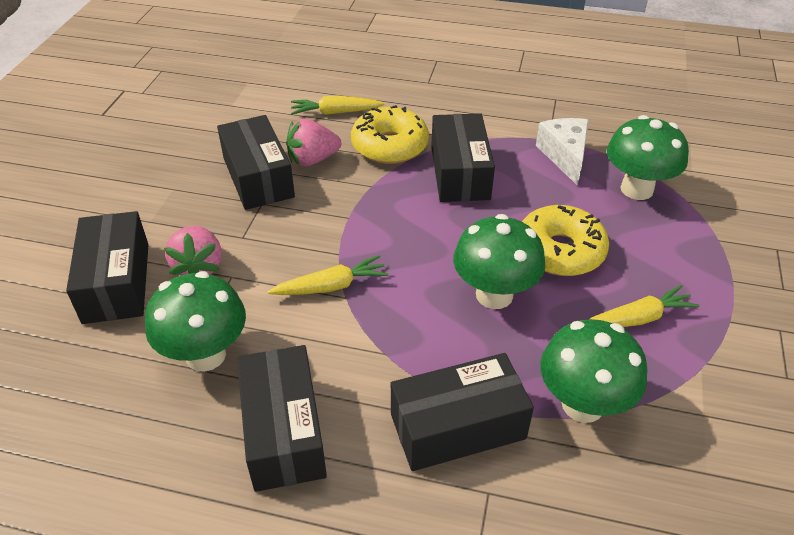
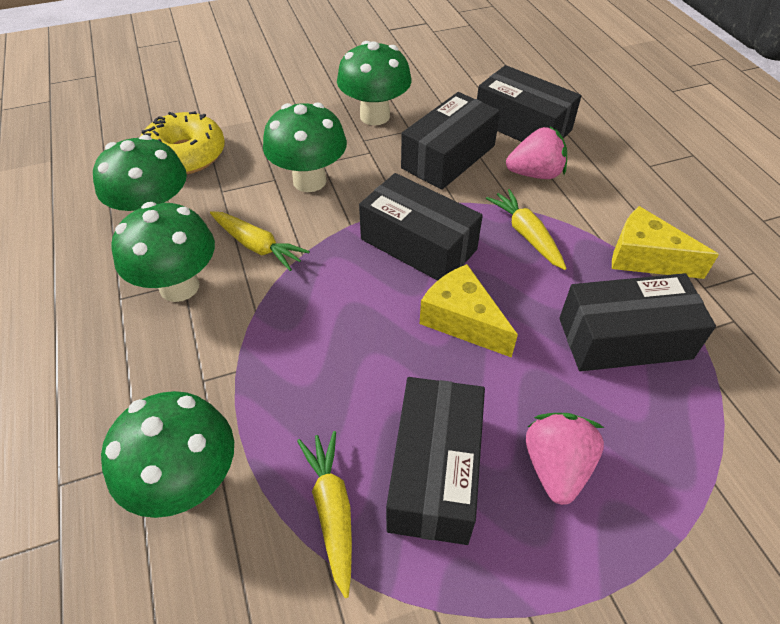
green mushroom: 4 -> 5
white cheese: 1 -> 0
yellow cheese: 0 -> 2
yellow donut: 2 -> 1

